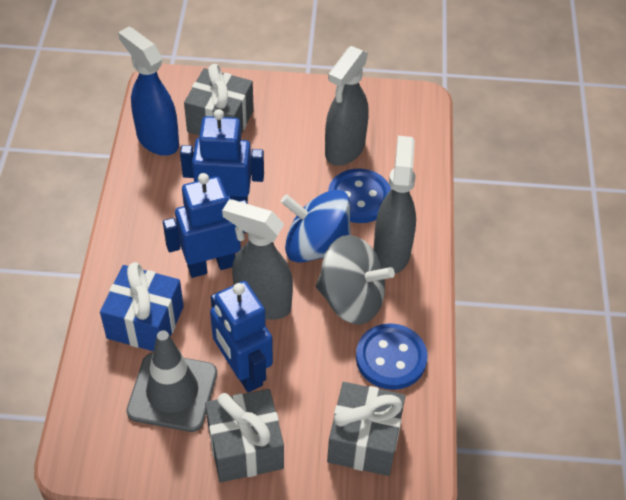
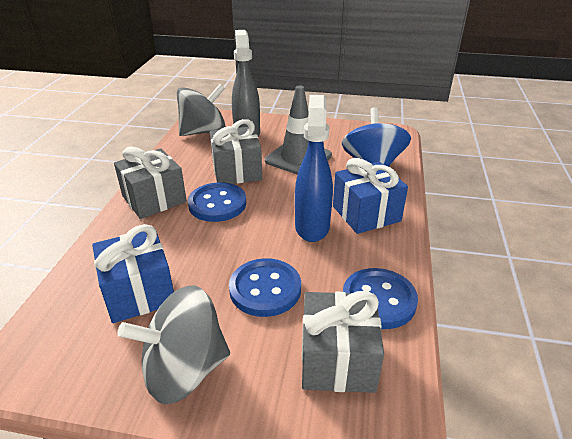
blue button: 2 -> 3
blue gift: 1 -> 2
blue robot: 3 -> 0
grey spinning top: 1 -> 2
grey spray bottle: 3 -> 1

